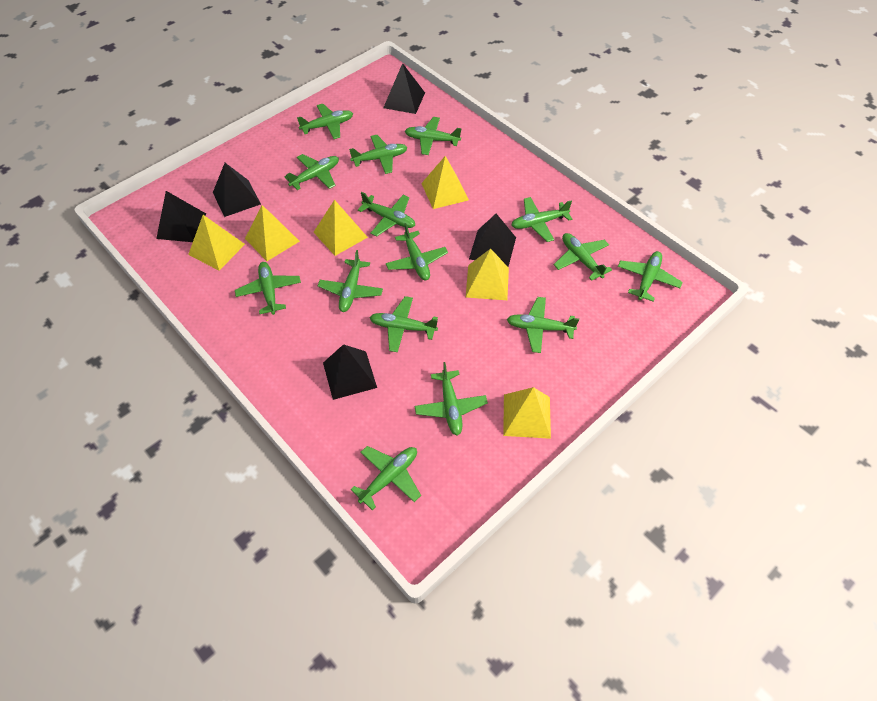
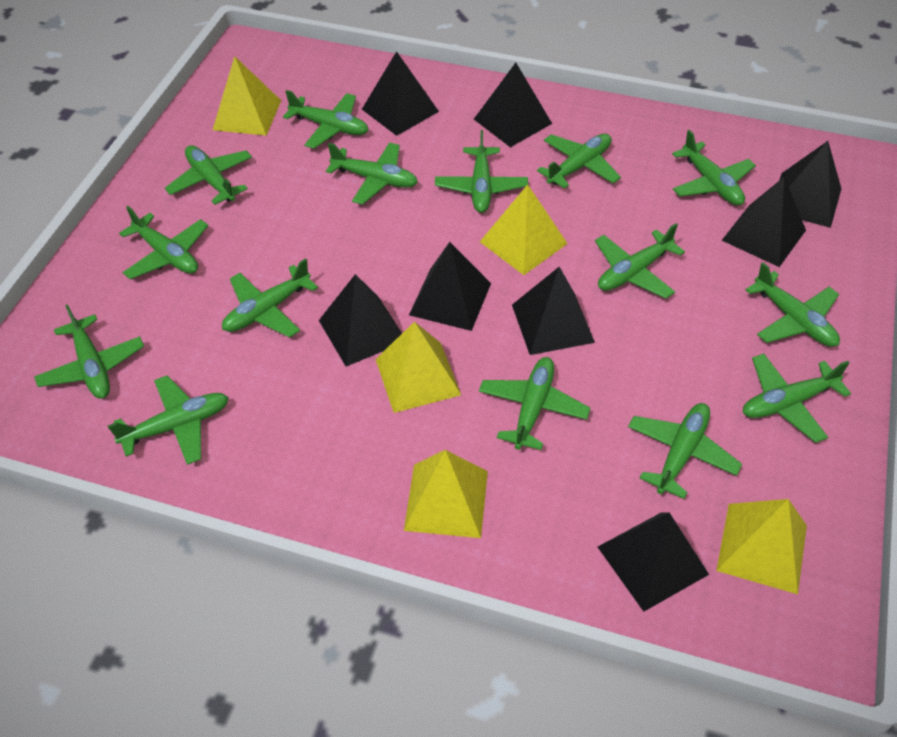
black pyramid: 5 -> 8
yellow pyramid: 6 -> 5

